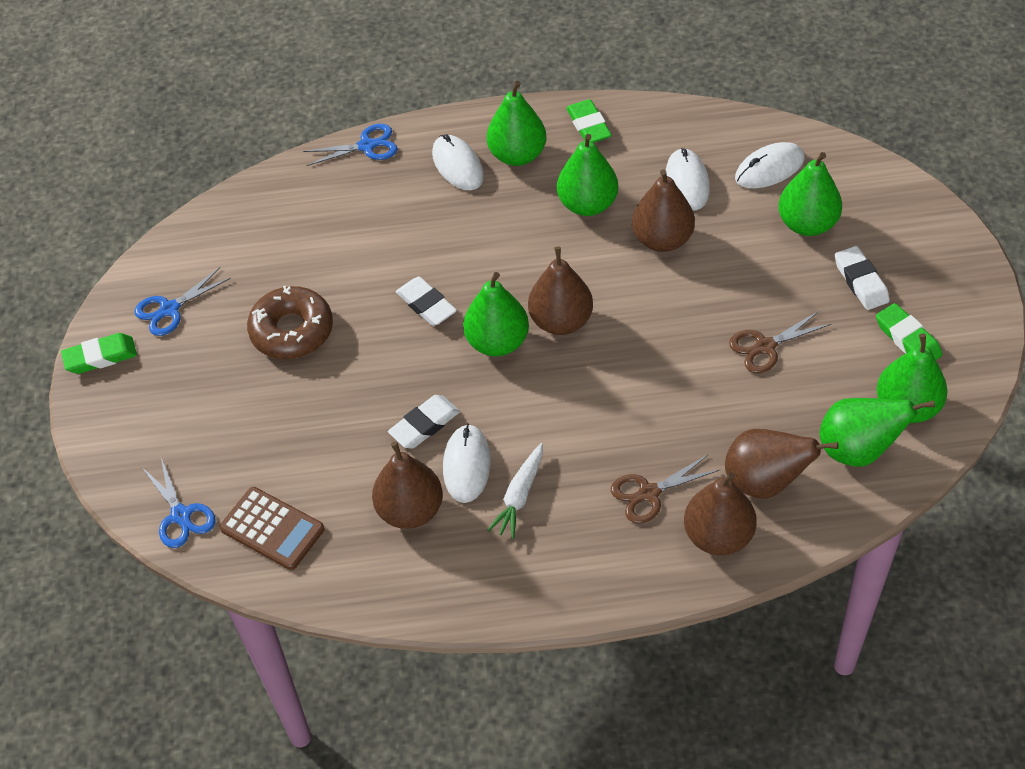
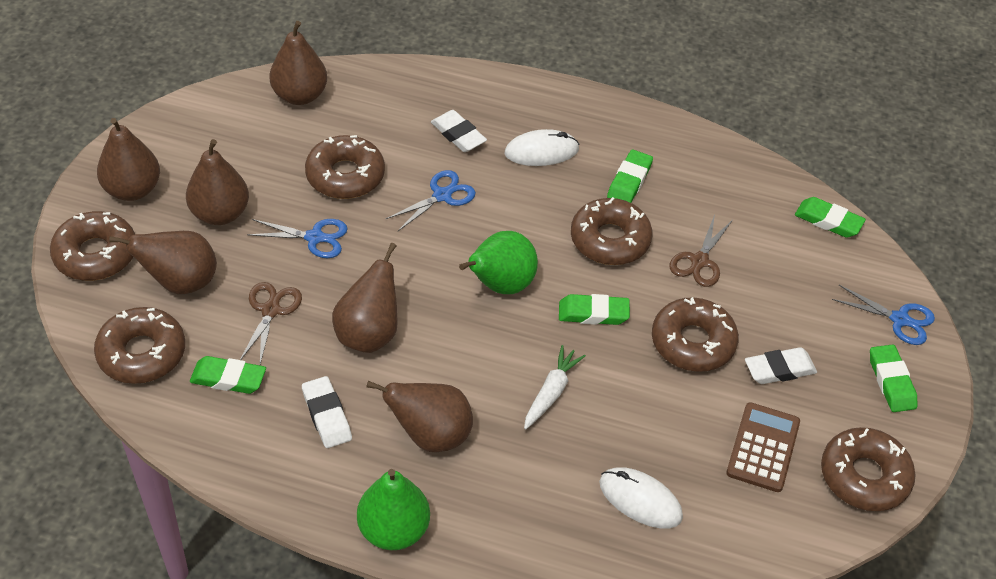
brown donut: 1 -> 6
brown pear: 5 -> 6
green eraser: 3 -> 5
green pear: 6 -> 2
white mouse: 4 -> 2

